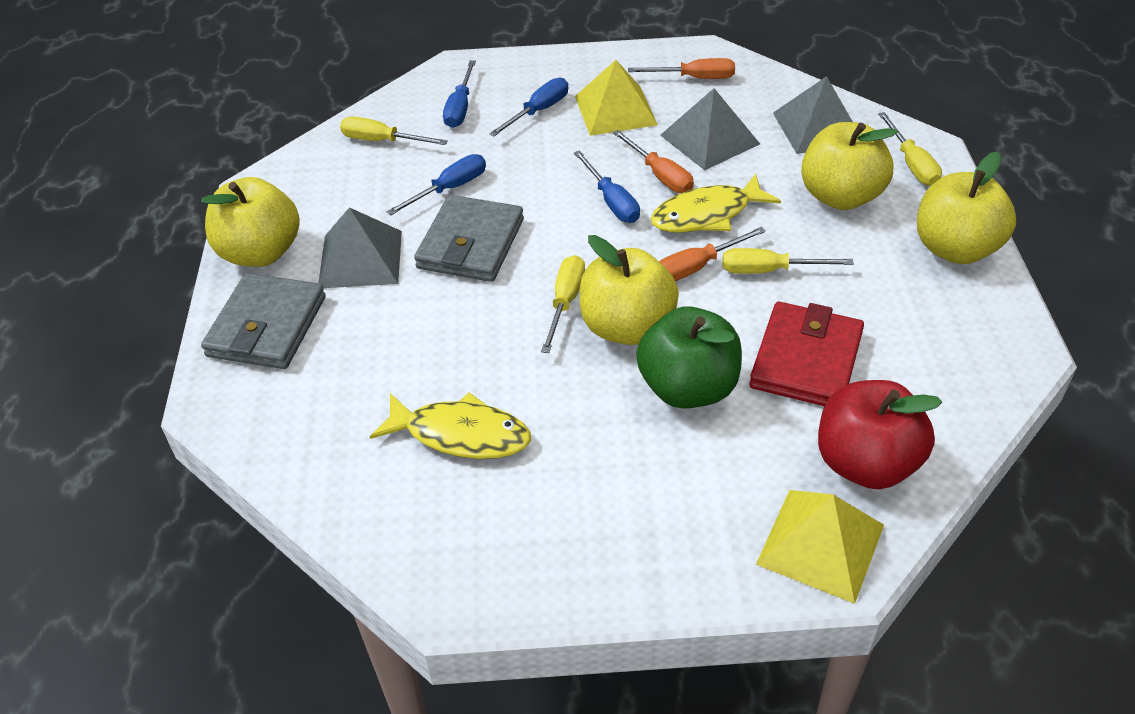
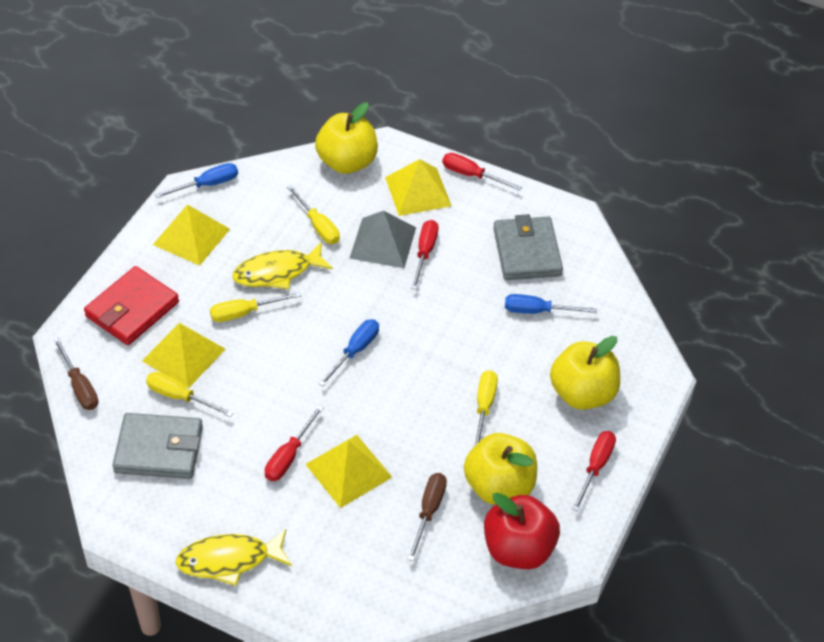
blue screwdriver: 4 -> 3
brown screwdriver: 0 -> 2
green apple: 1 -> 0
grey pyramid: 3 -> 1
orange screwdriver: 3 -> 0
red screwdriver: 0 -> 4
yellow apple: 4 -> 3
yellow pyramid: 2 -> 4

